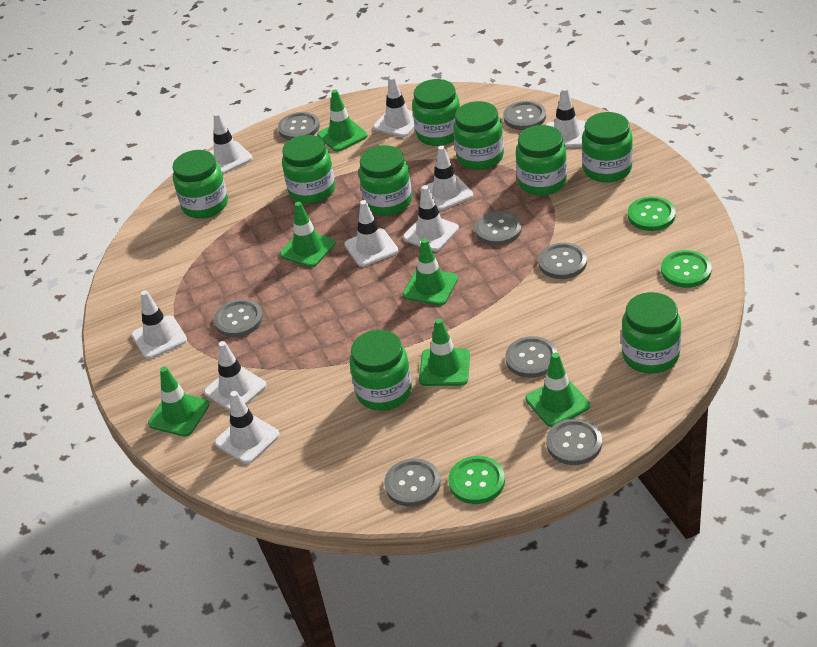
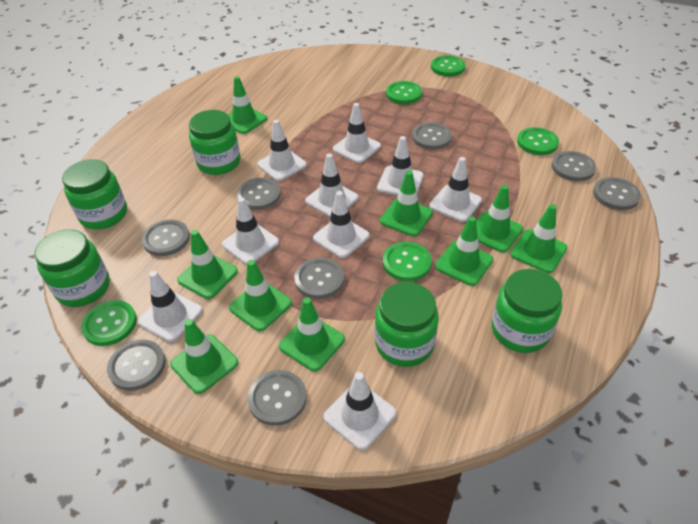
green button: 3 -> 5
green jar: 9 -> 5
green traffic cone: 6 -> 9

